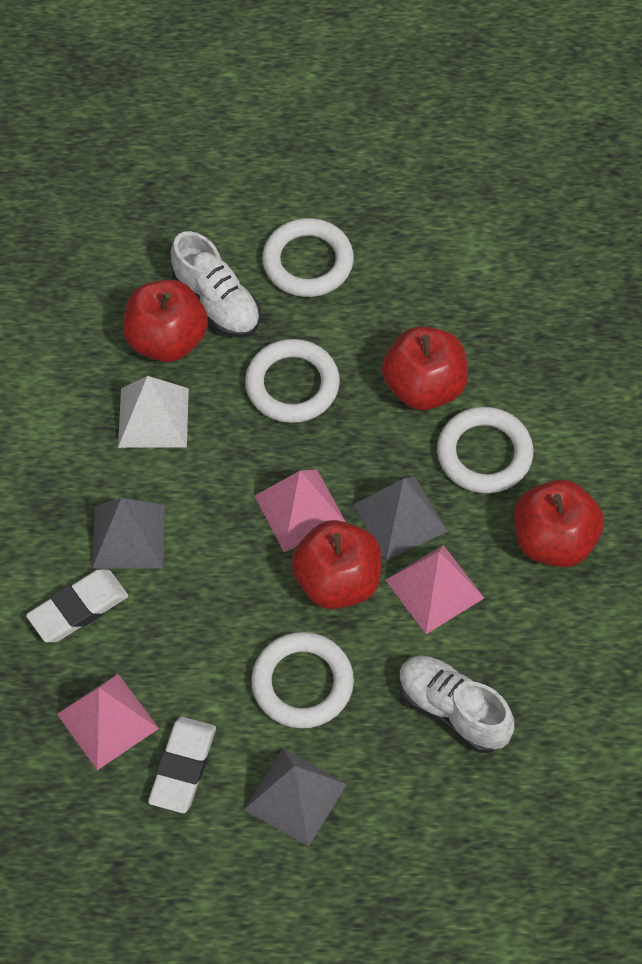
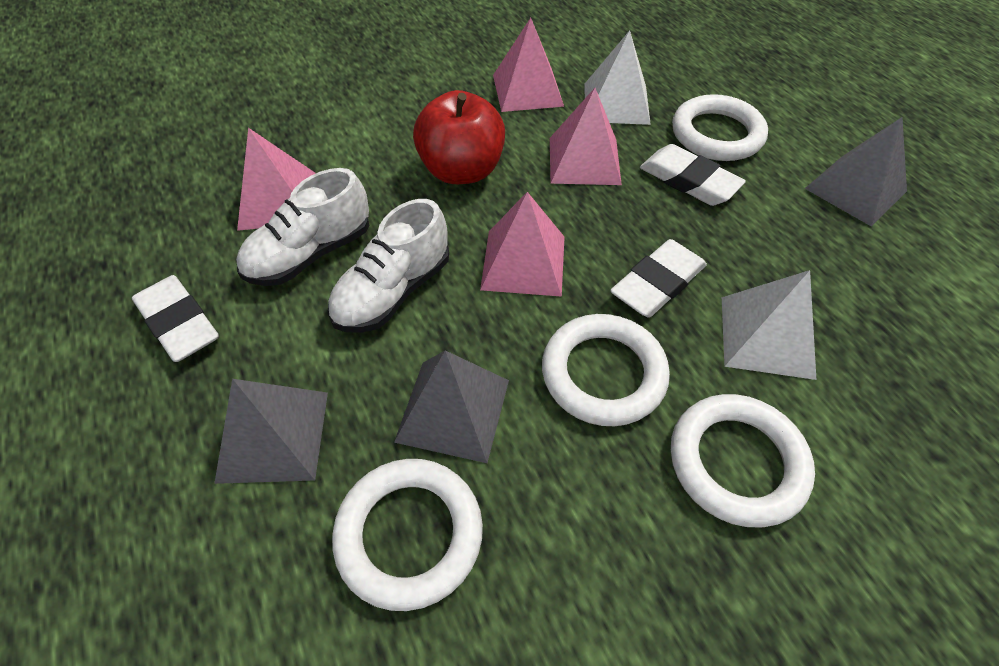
pink pyramid: 3 -> 4
red apple: 4 -> 1
white eraser: 2 -> 3
white pyramid: 1 -> 2

